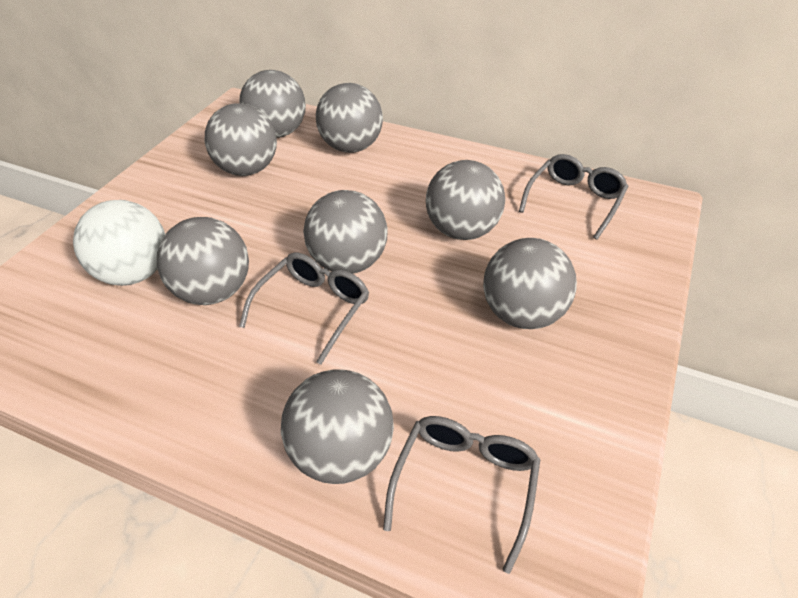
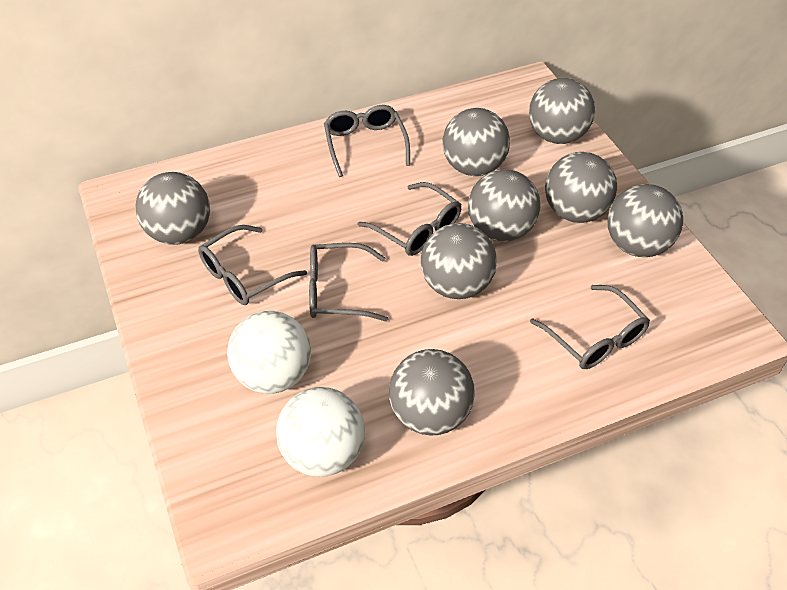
grey glasses: 3 -> 5
white ball: 1 -> 2

